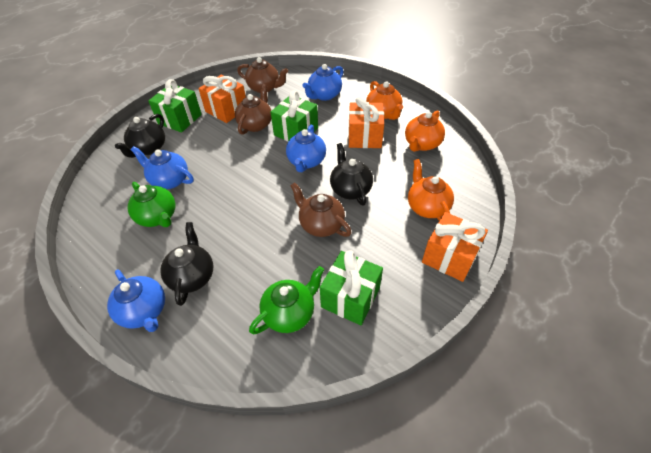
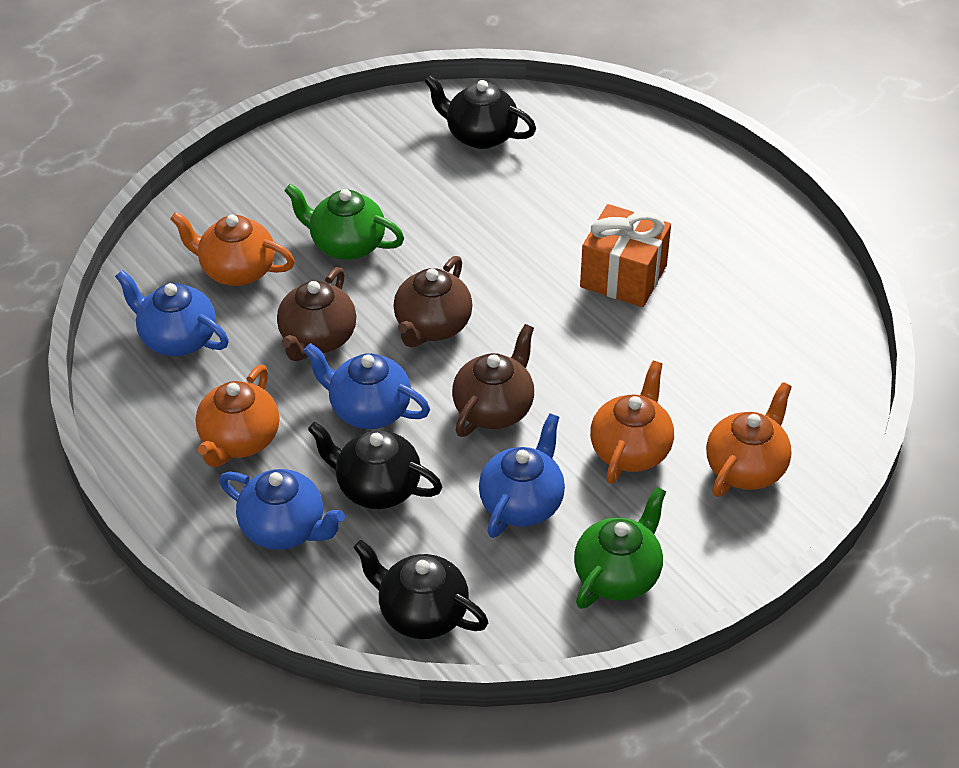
green gift: 3 -> 0
orange gift: 3 -> 1
orange teapot: 3 -> 4

